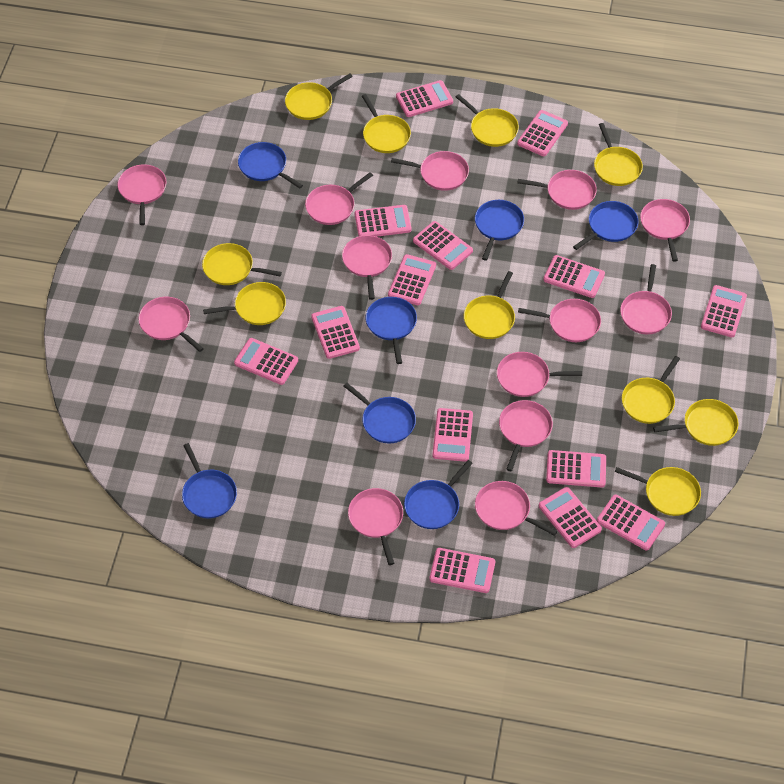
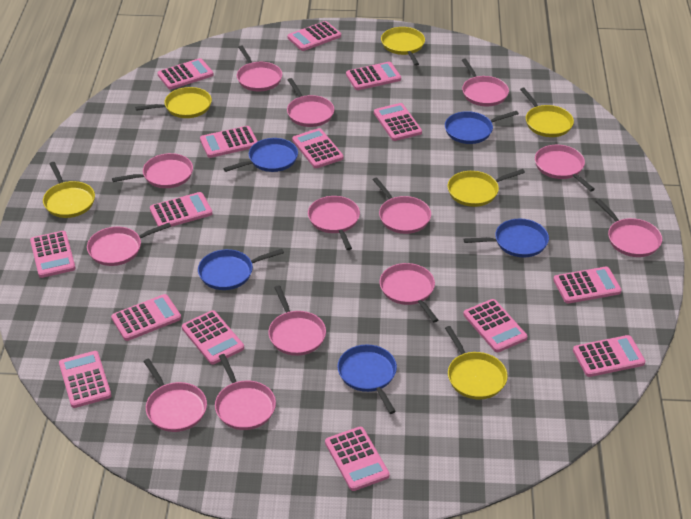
blue pan: 7 -> 5
pink calculator: 14 -> 15
yellow pan: 10 -> 6

